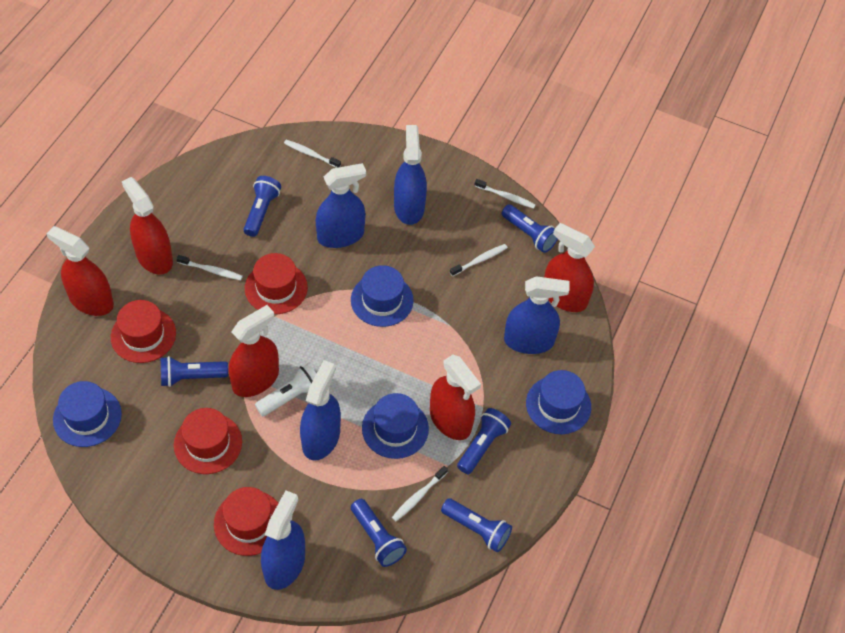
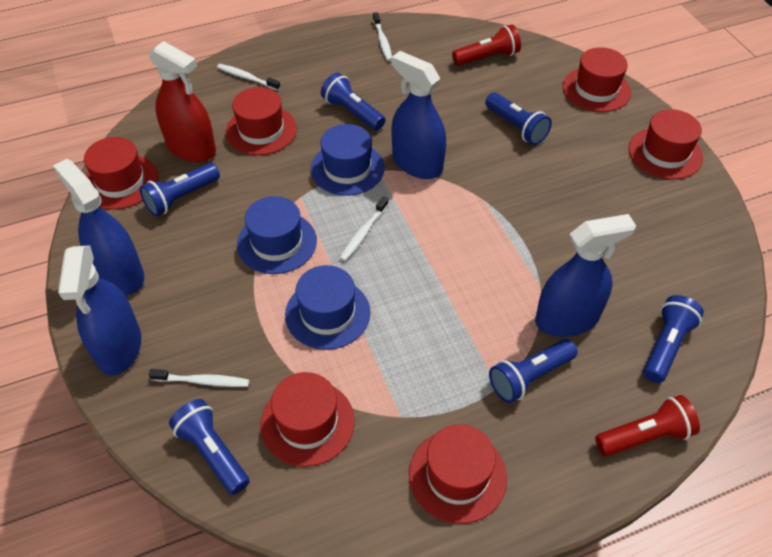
blue hat: 4 -> 3
blue spray bottle: 5 -> 4
red flashlight: 0 -> 2
red hat: 4 -> 6
red spray bottle: 5 -> 1
white flashlight: 1 -> 0
white toothbrush: 5 -> 4

